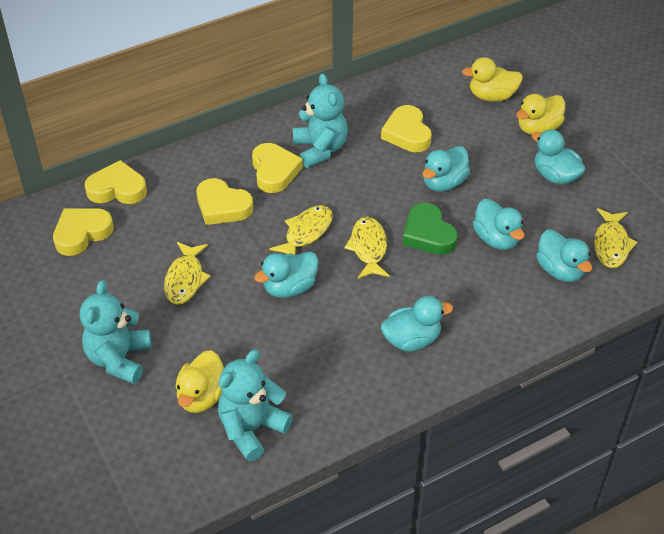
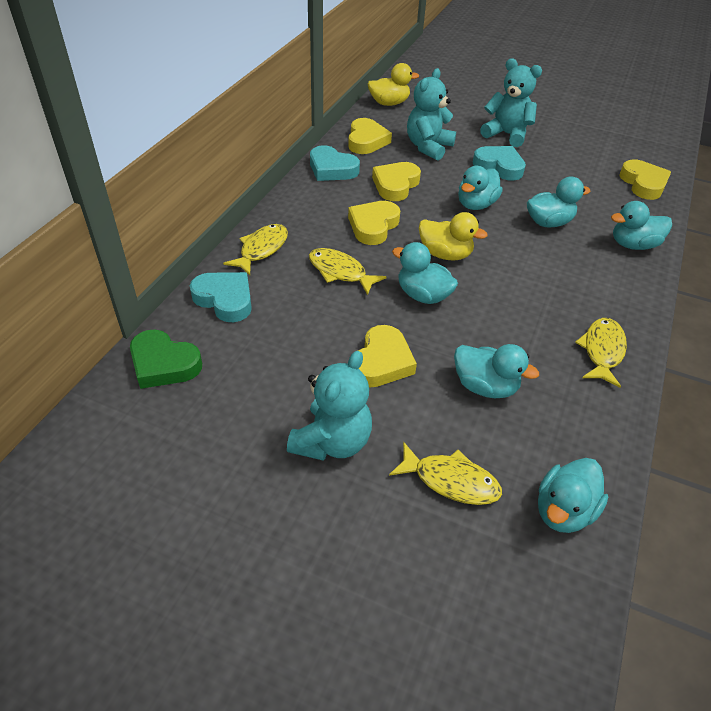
turquoise heart: 0 -> 3
yellow duck: 3 -> 2

